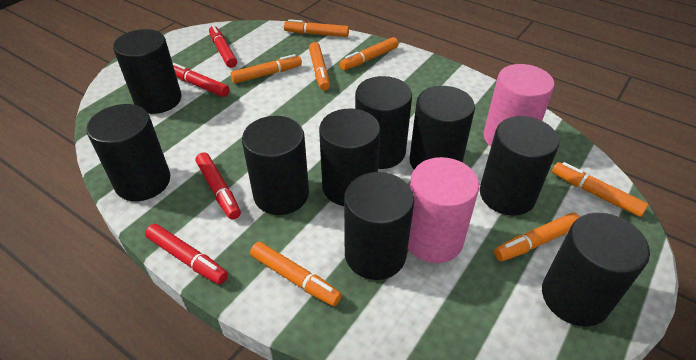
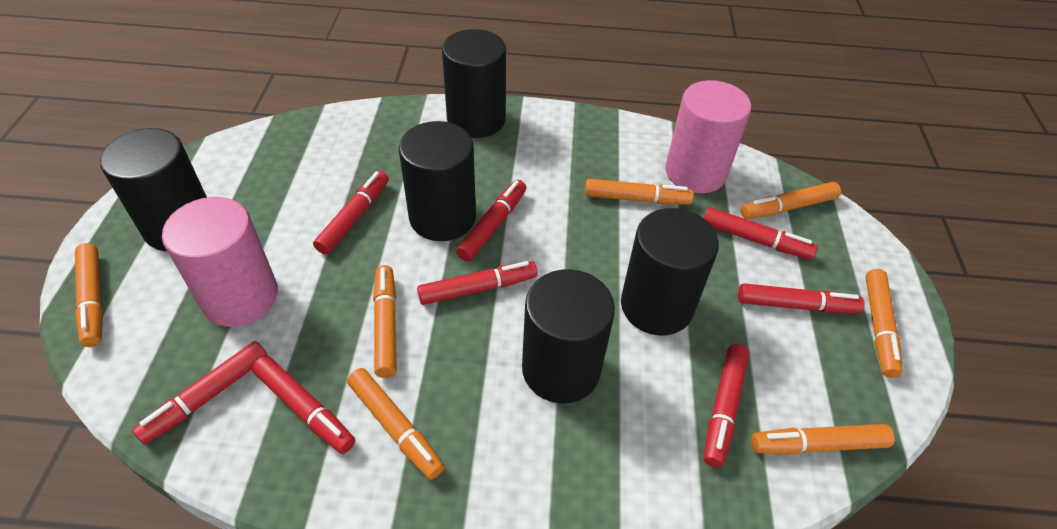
black cylinder: 9 -> 5
red marker: 4 -> 8

